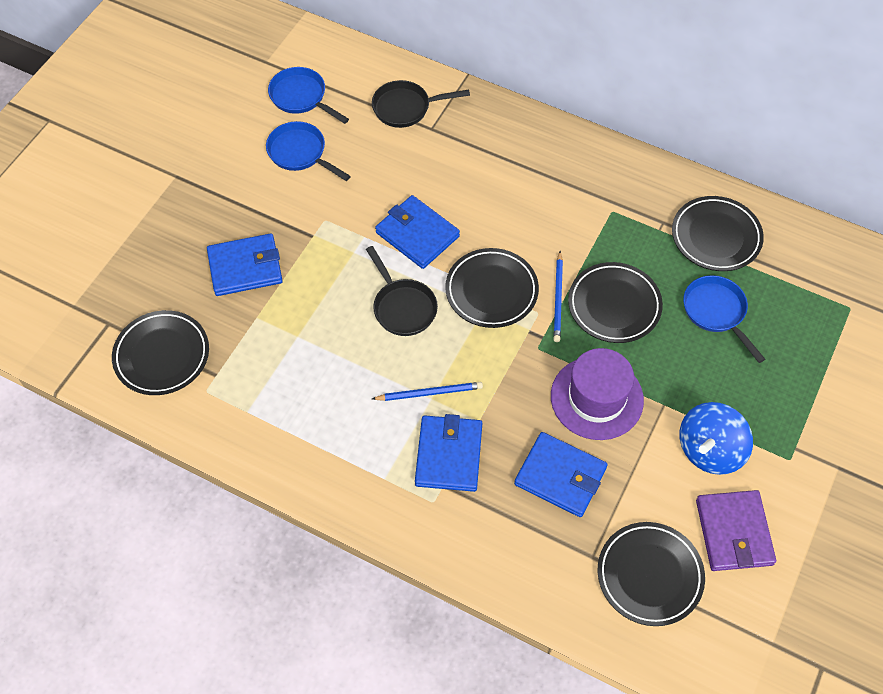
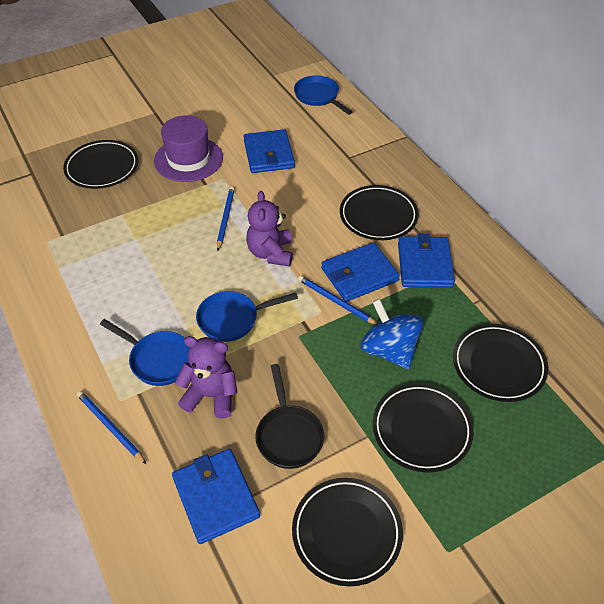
black pan: 2 -> 1
blue pencil: 2 -> 3
purple teddy bear: 0 -> 2
purple wallet: 1 -> 0

